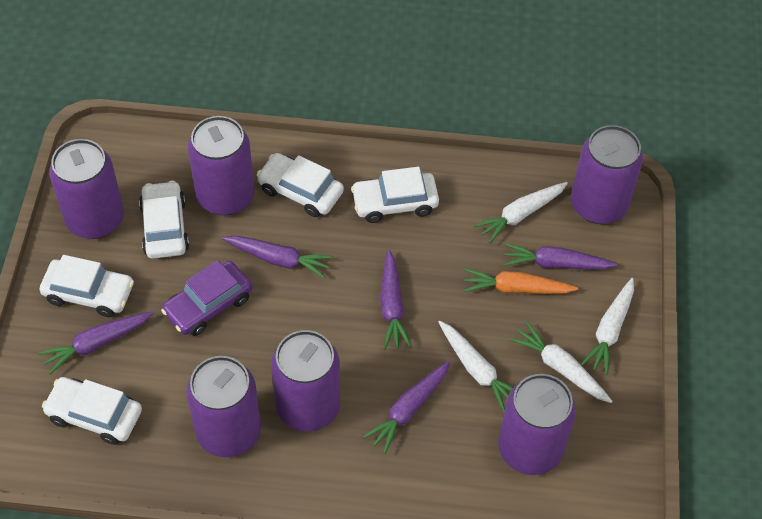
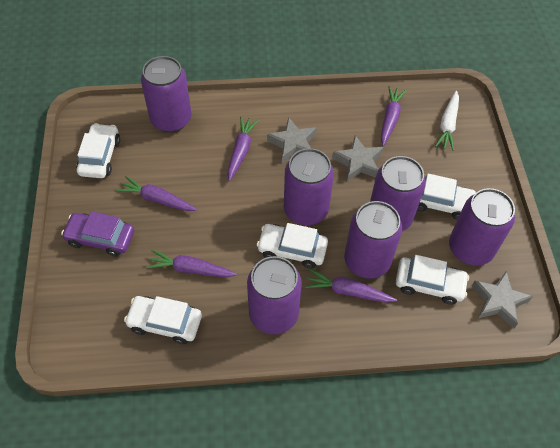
grey star: 0 -> 3
orange carrot: 1 -> 0
white carrot: 4 -> 1

